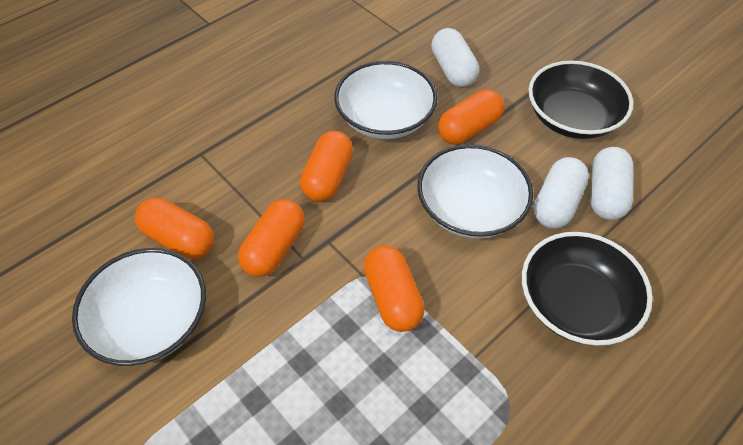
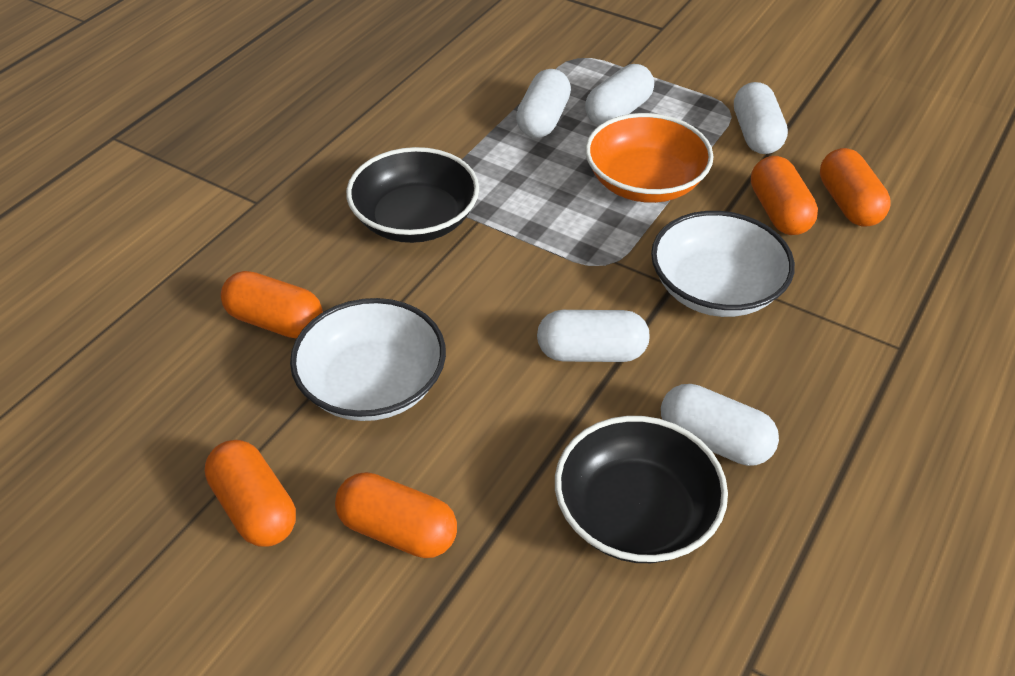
orange bowl: 0 -> 1
white bowl: 3 -> 2
white capsule: 3 -> 5

